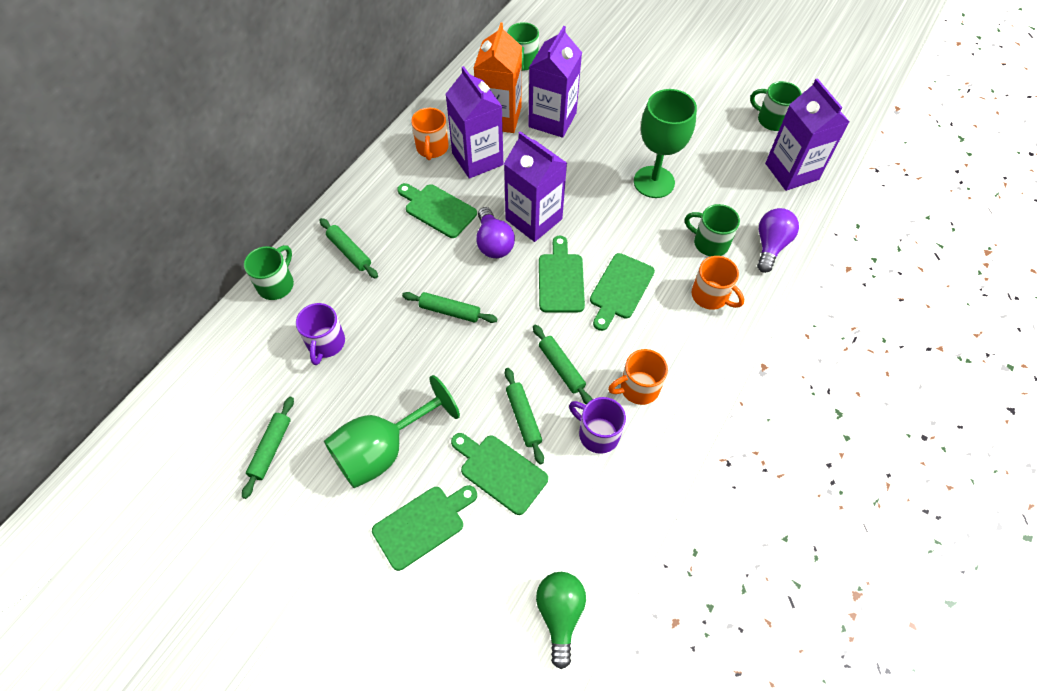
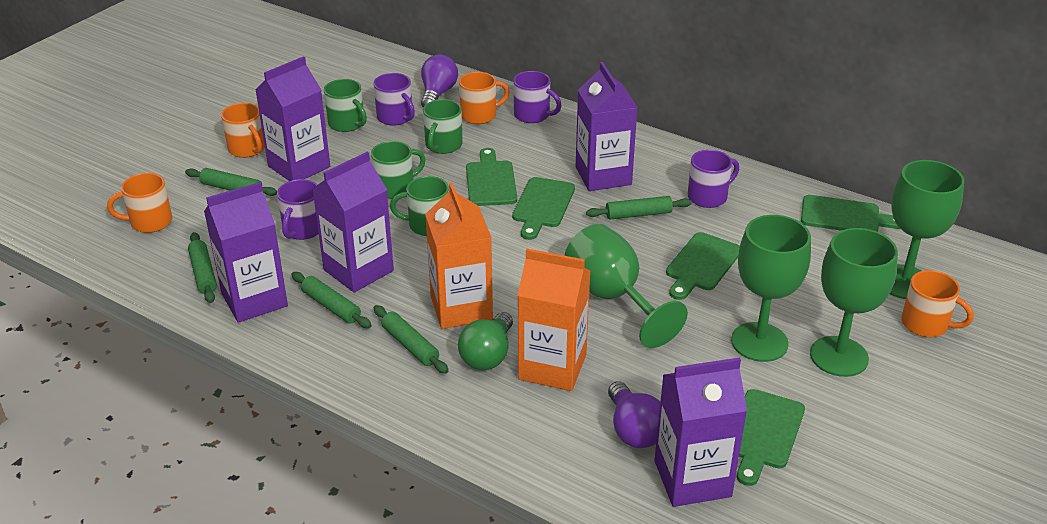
green goblet: 2 -> 4
orange carton: 1 -> 2
orange mug: 3 -> 4
purple carton: 4 -> 5
purple mug: 2 -> 4

